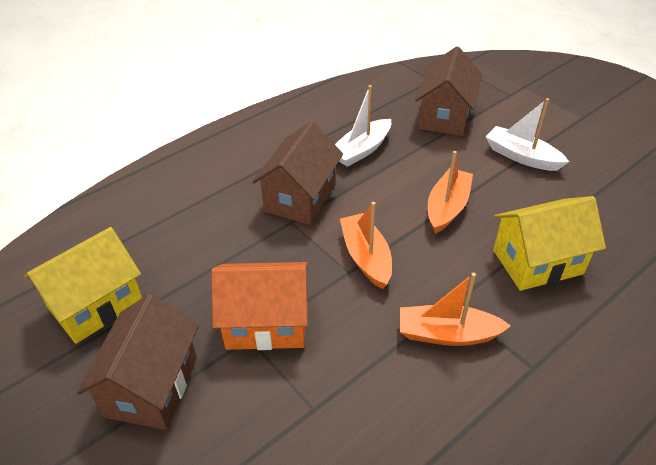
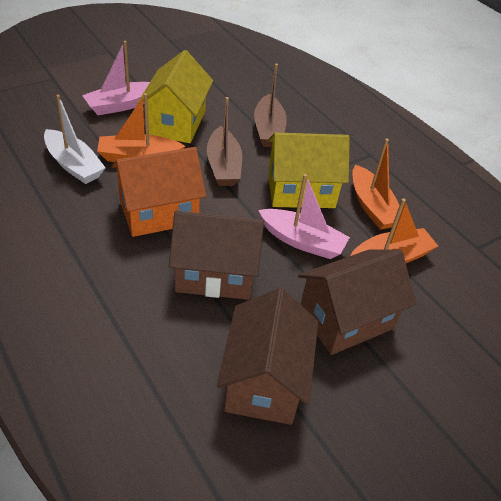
brown boat: 0 -> 2
pink boat: 0 -> 2
white boat: 2 -> 1

